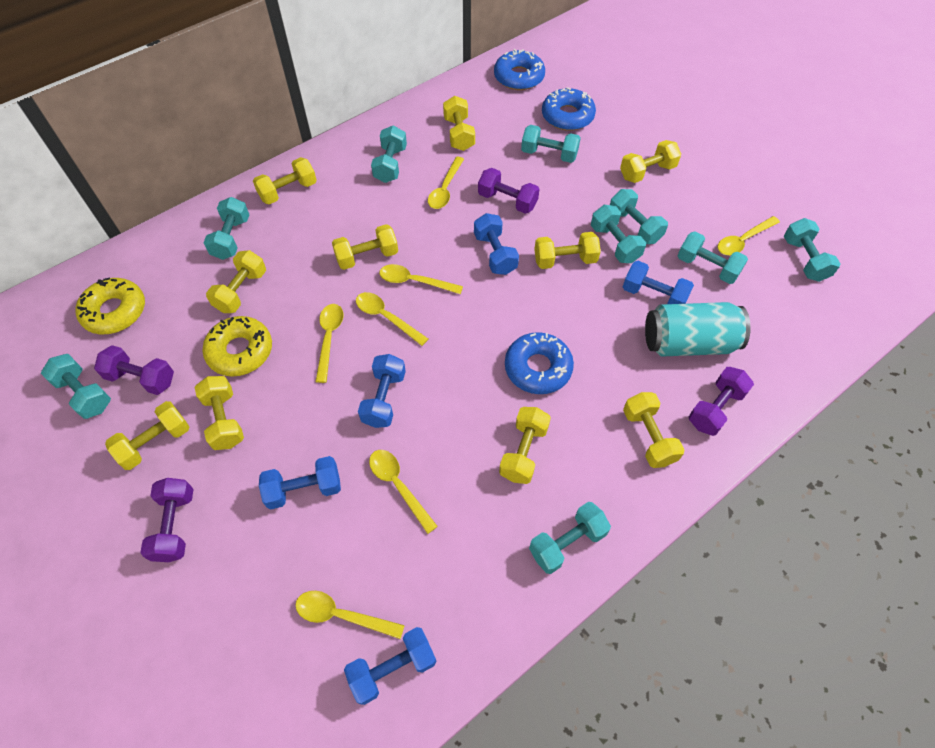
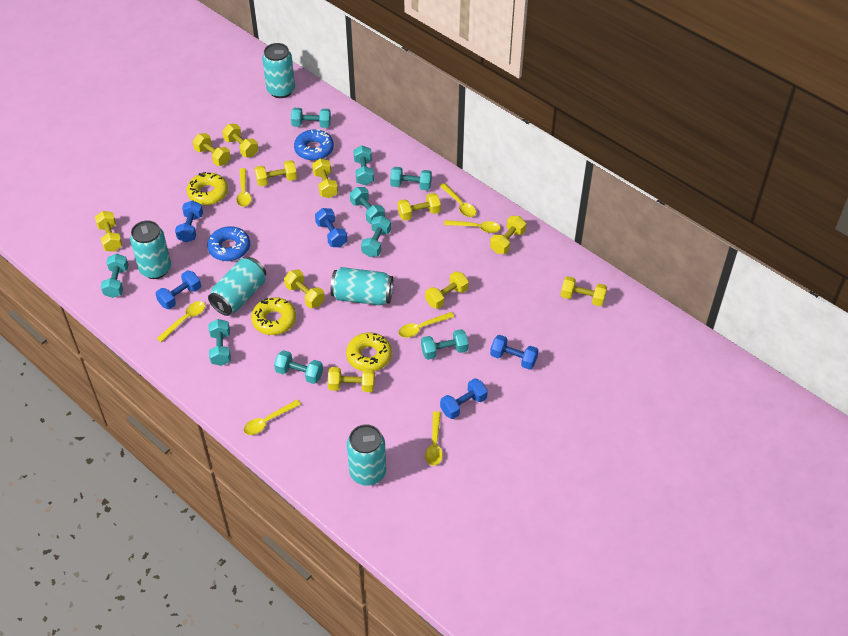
blue donut: 3 -> 2
purple dumbbell: 4 -> 0
turquoise can: 1 -> 5
yellow donut: 2 -> 3
yellow dumbbell: 10 -> 11

